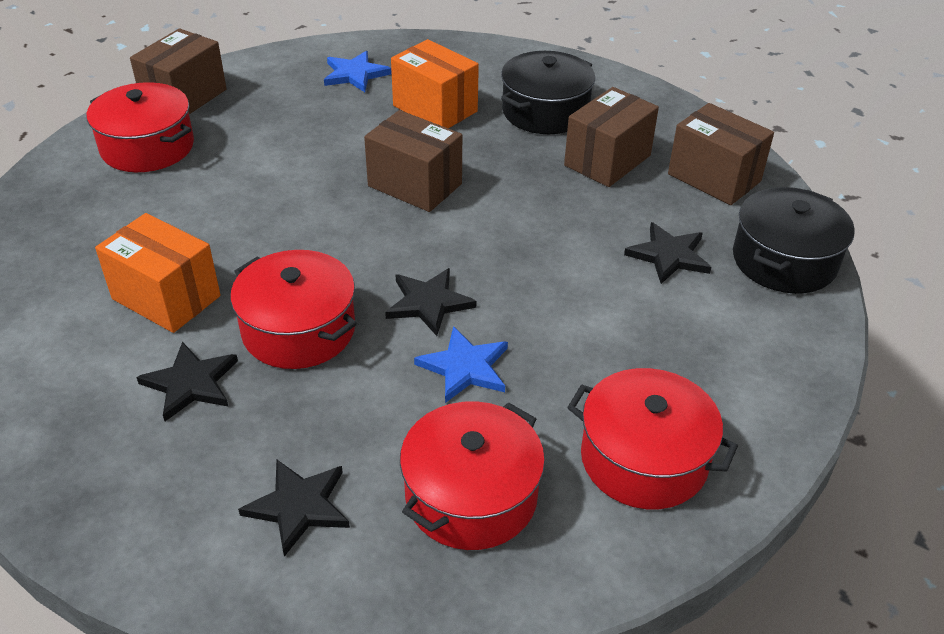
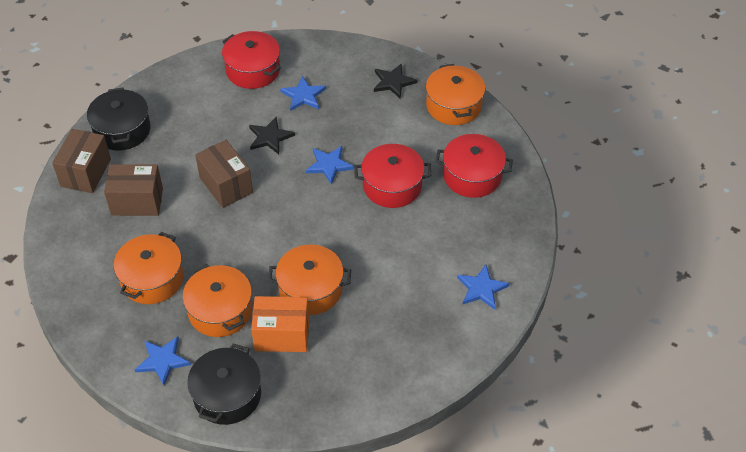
black star: 4 -> 2
blue star: 2 -> 4
brown box: 4 -> 3
orange box: 2 -> 1
orange pot: 0 -> 4
red pot: 4 -> 3

